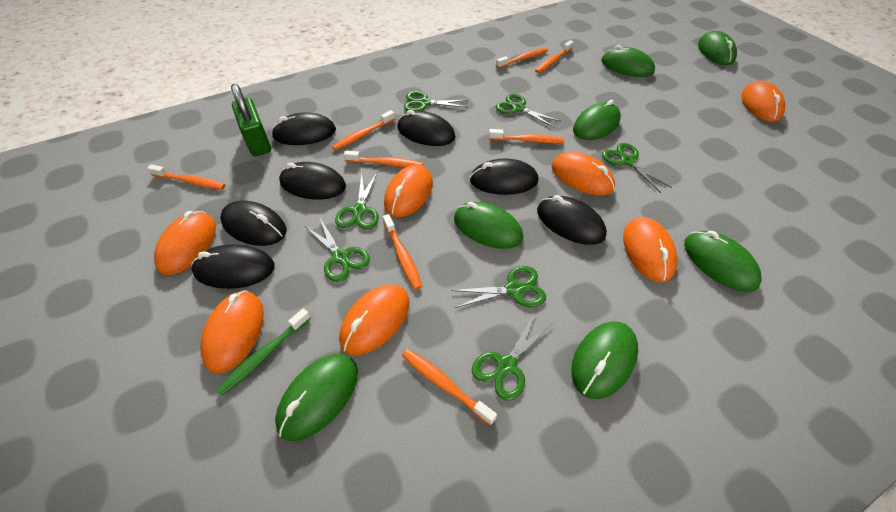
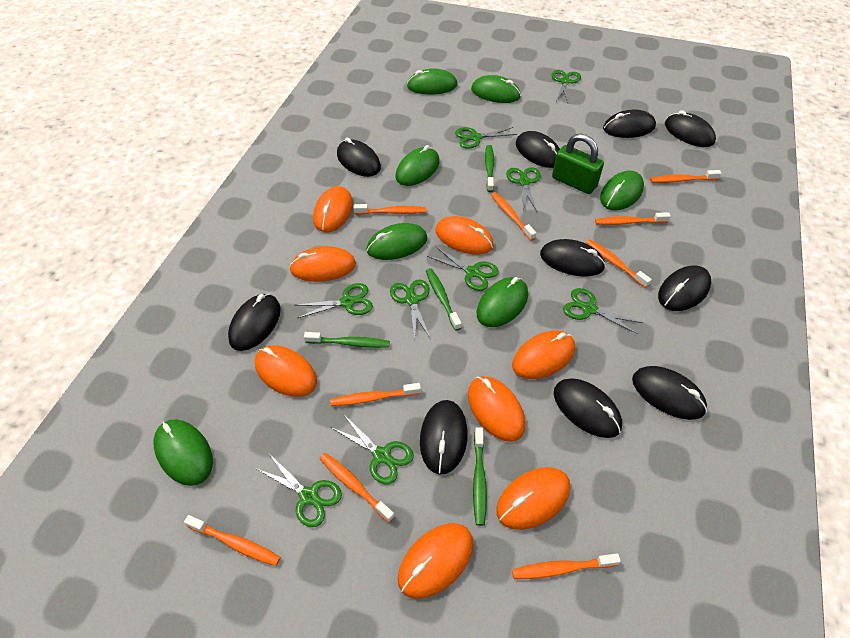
black mouse: 7 -> 10
green scissors: 7 -> 9
green toothbrush: 1 -> 4
orange mouse: 7 -> 8
orange toothbrush: 8 -> 9

